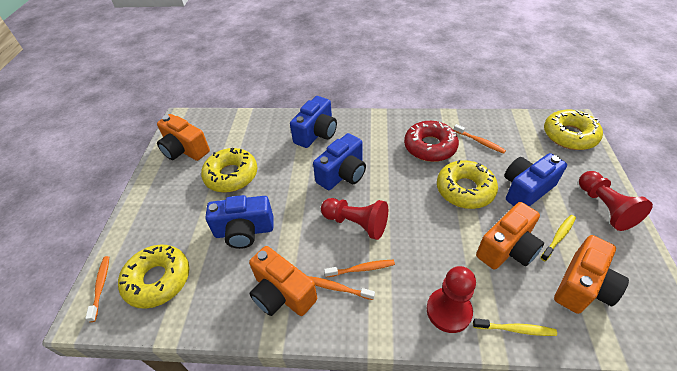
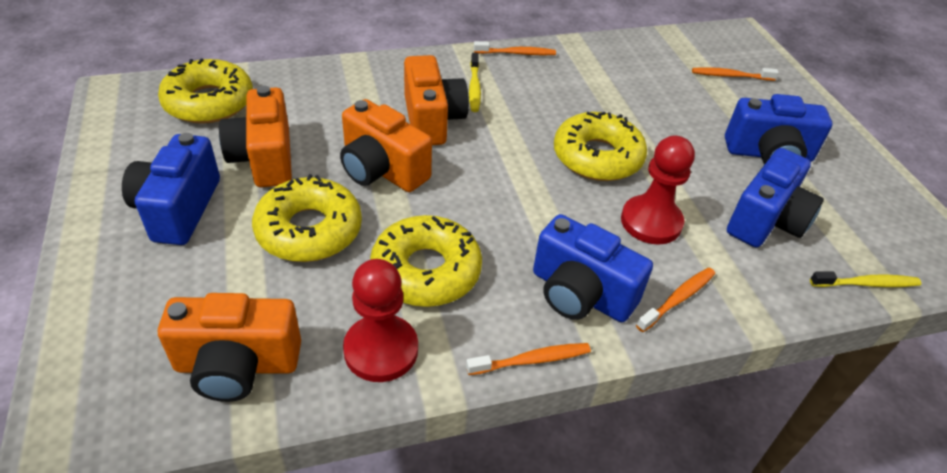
red donut: 1 -> 0
red pawn: 3 -> 2

